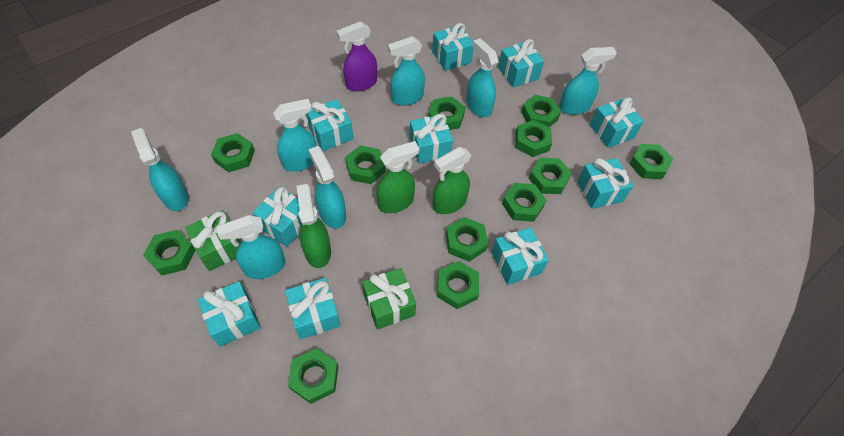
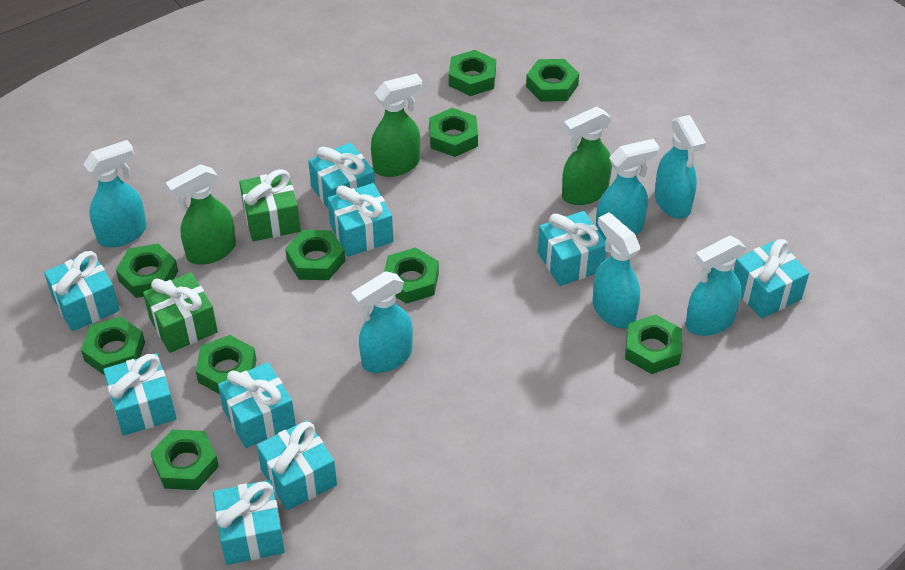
green nut: 12 -> 10
purple spray bottle: 1 -> 0
turquoise gift: 10 -> 9
turquoise spray bottle: 7 -> 6

